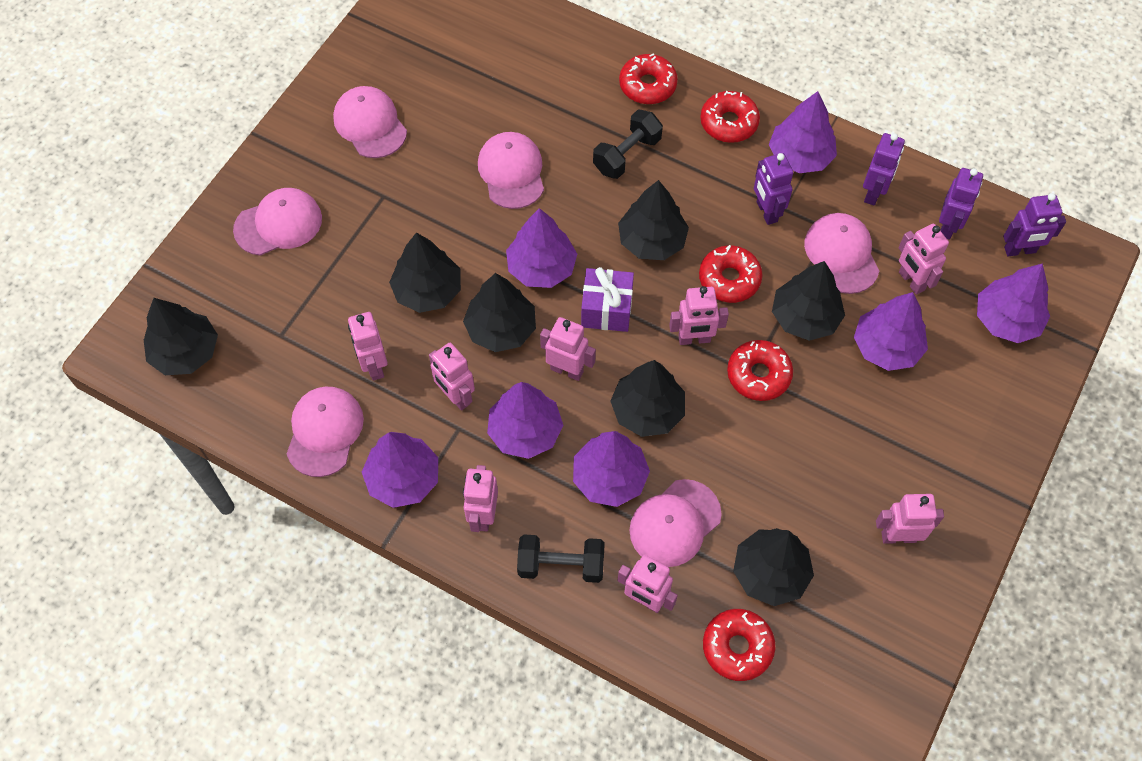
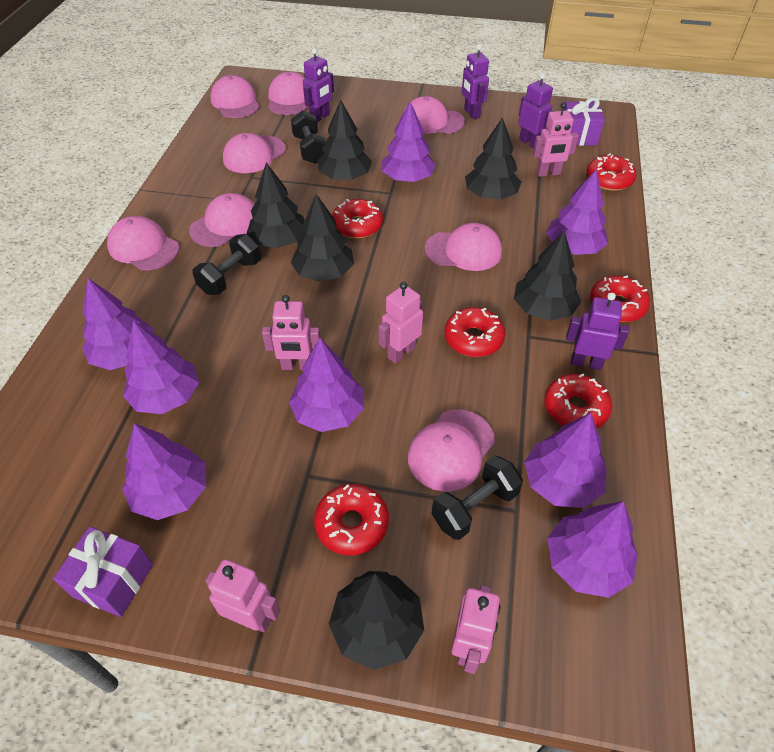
black dumbbell: 2 -> 3
black tree: 7 -> 6
pink cap: 6 -> 8
pink robot: 8 -> 5
purple gift: 1 -> 2
purple tree: 7 -> 8
red donut: 5 -> 6

